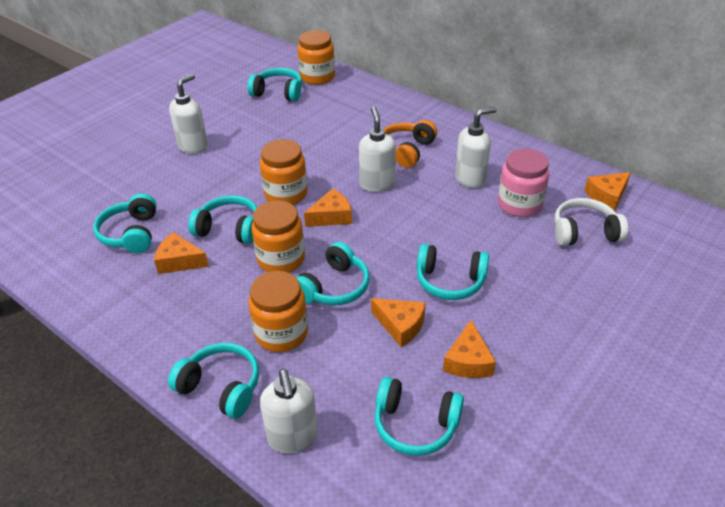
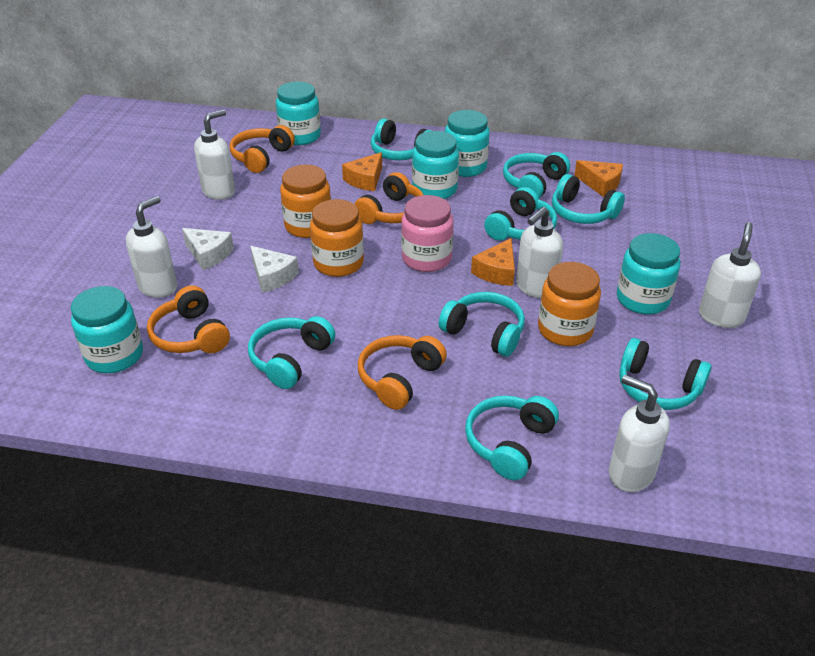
orange cheese: 5 -> 3
orange headphones: 1 -> 4
orange jar: 4 -> 3
turquoise headphones: 7 -> 8
turquoise jar: 0 -> 5
white cheese: 0 -> 2
white headphones: 1 -> 0
white soap dispenser: 4 -> 5

